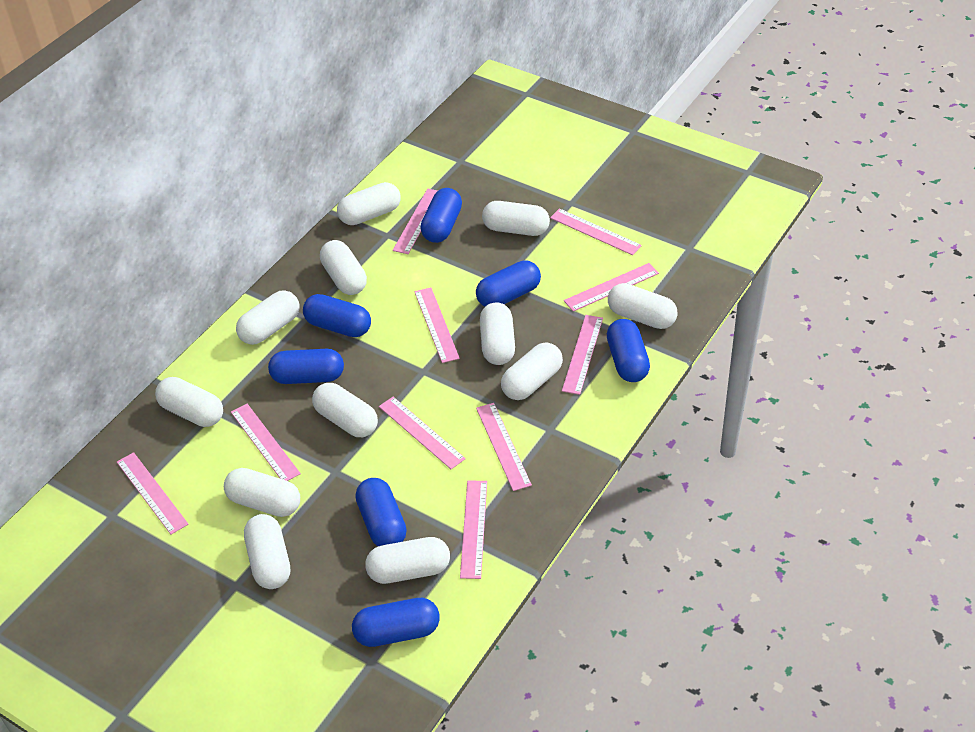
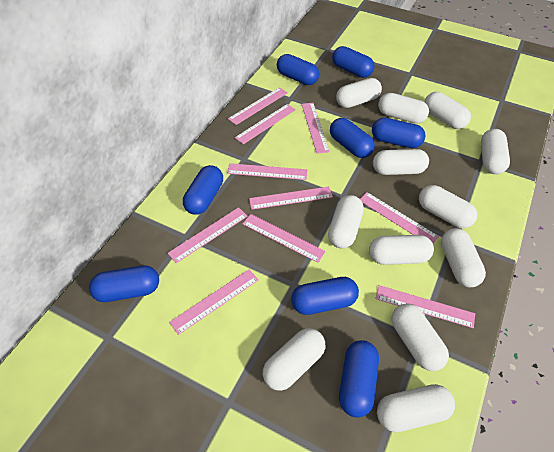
blue capsule: 7 -> 8

